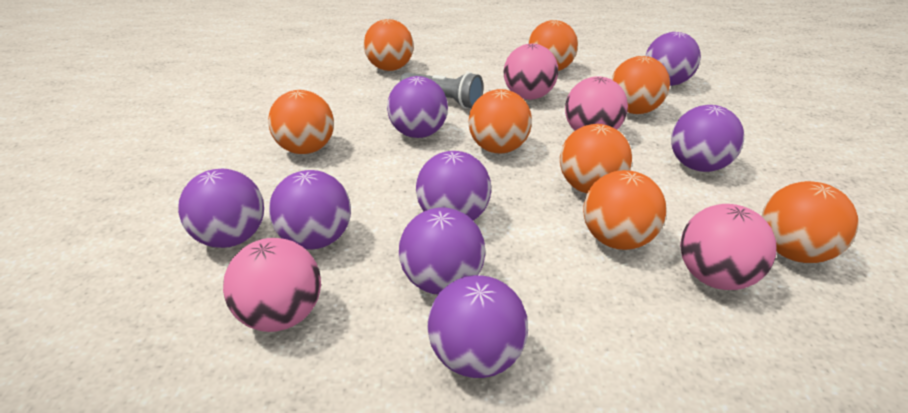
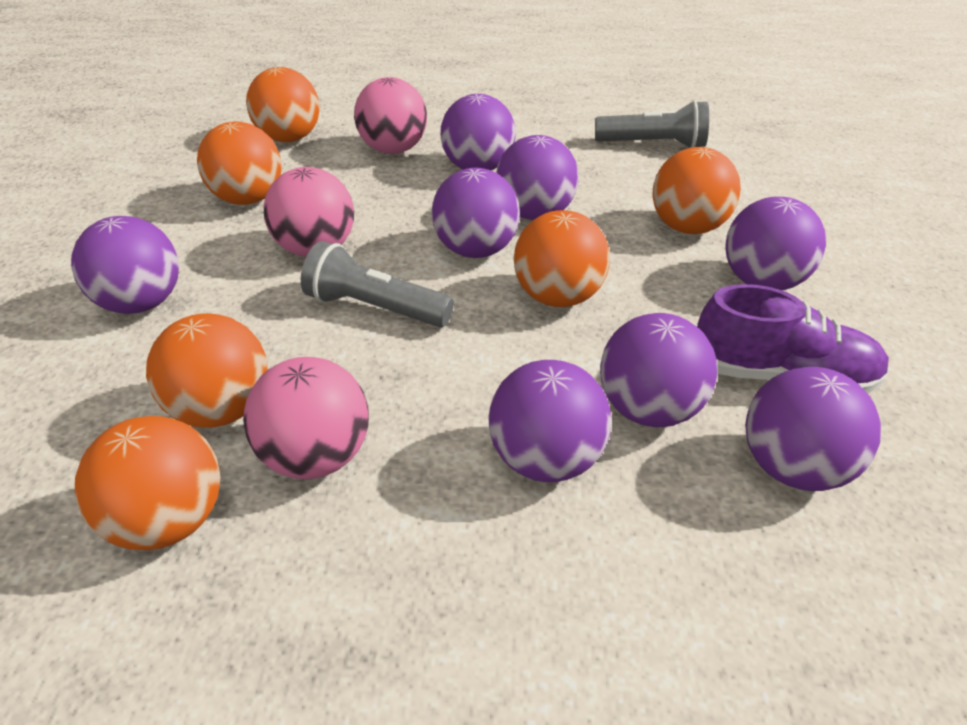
grey flashlight: 1 -> 2
orange ball: 8 -> 6
pink ball: 4 -> 3
purple shoe: 0 -> 1

